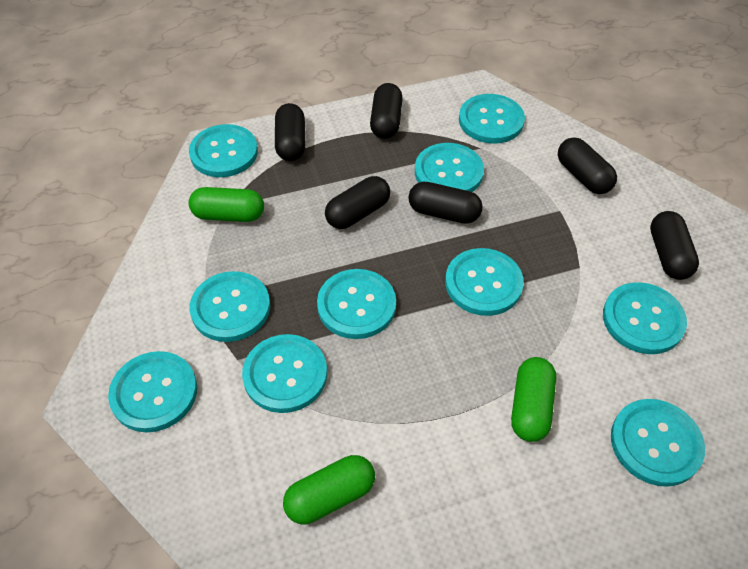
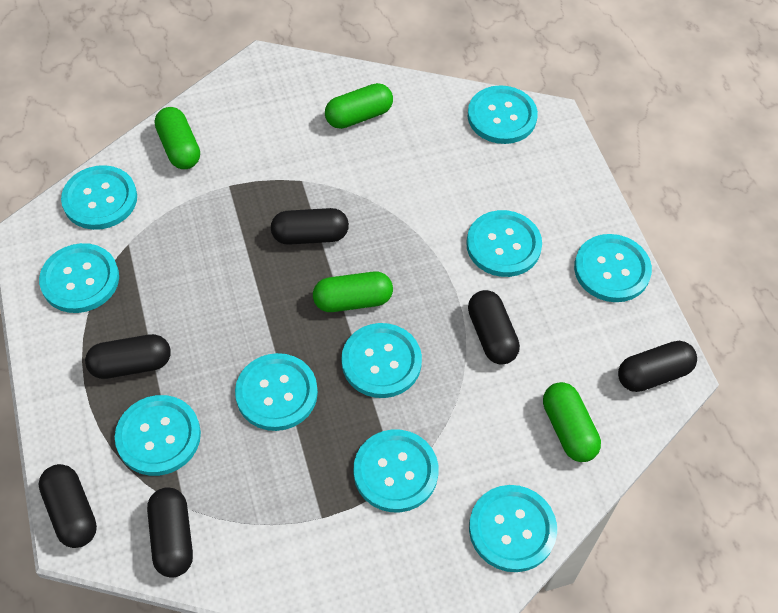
green capsule: 3 -> 4

